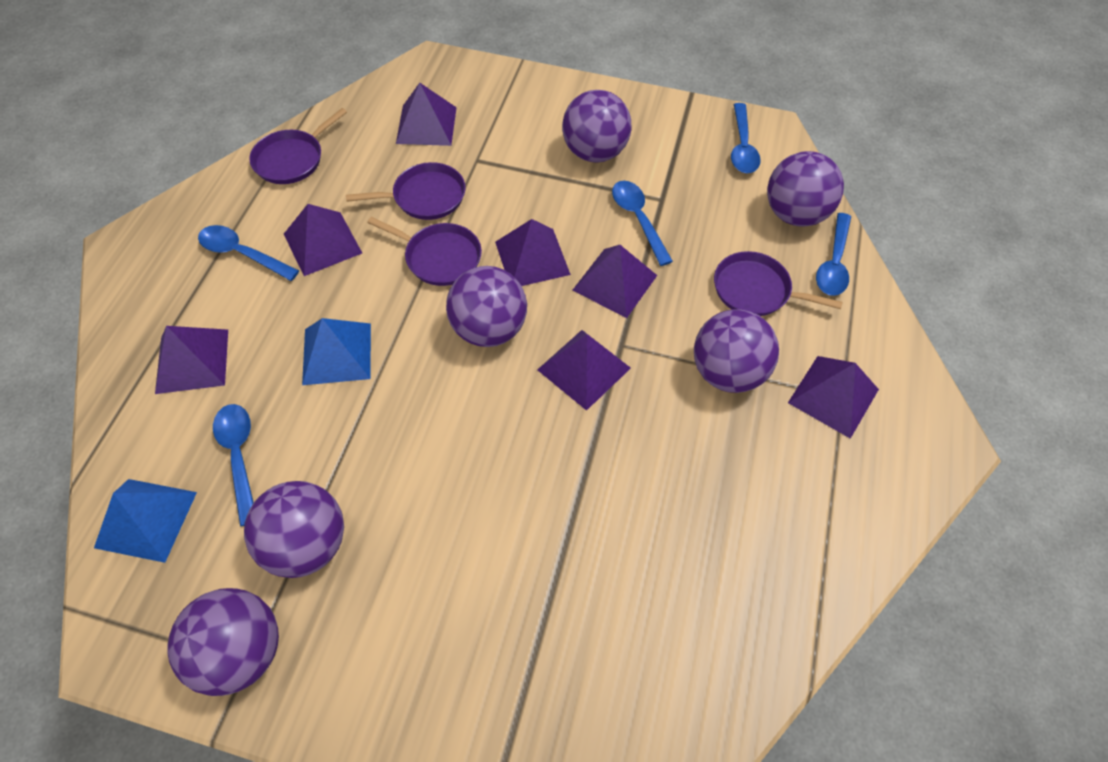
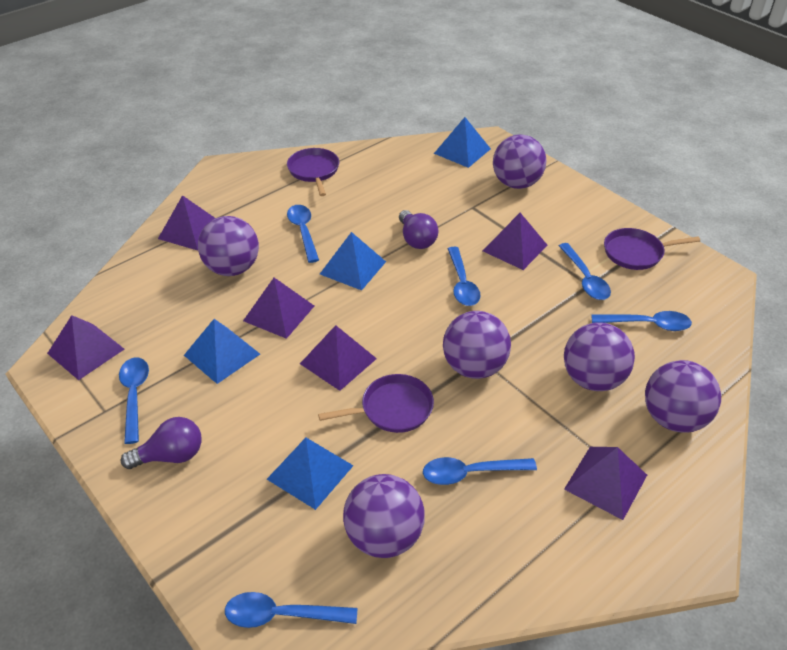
blue pyramid: 2 -> 4
blue spoon: 5 -> 7
purple light bulb: 0 -> 2
purple pan: 4 -> 3
purple pyramid: 7 -> 6

